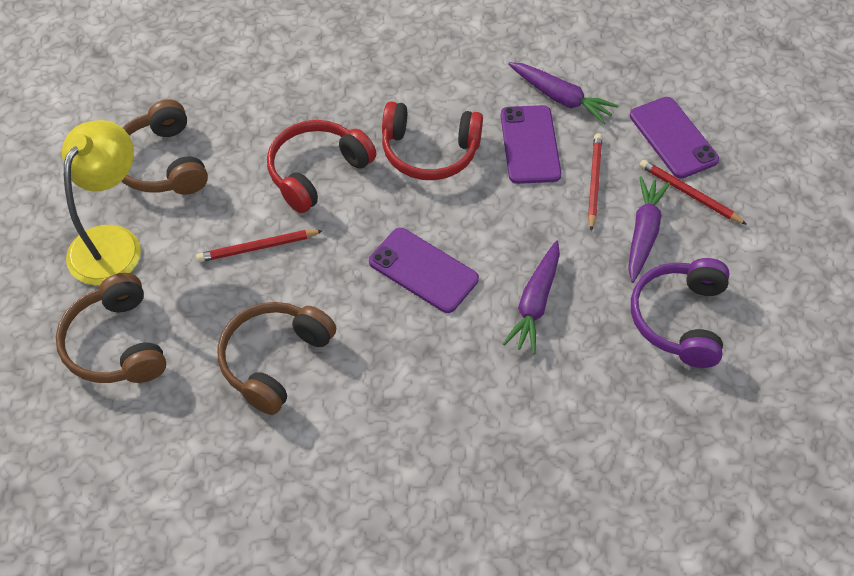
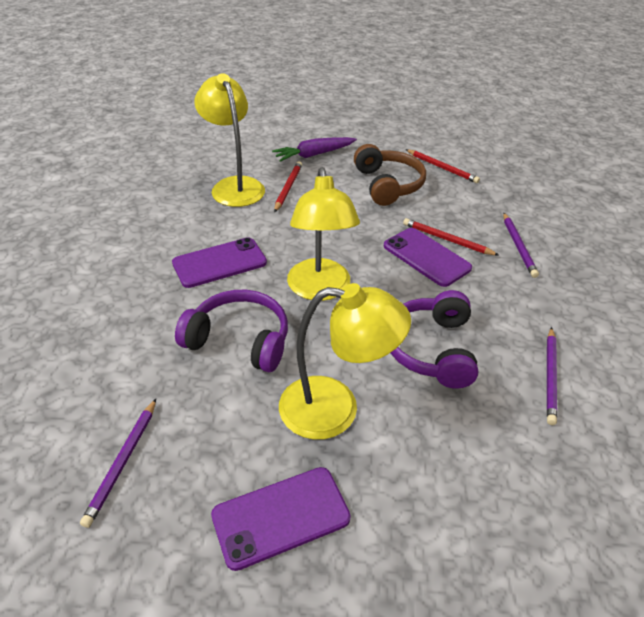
brown headphones: 3 -> 1
purple carrot: 3 -> 1
purple headphones: 1 -> 2
purple pencil: 0 -> 3
red headphones: 2 -> 0
yellow lamp: 1 -> 3

